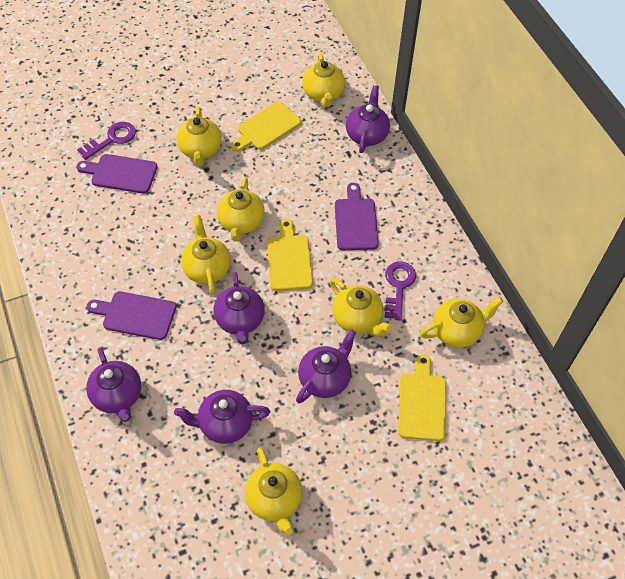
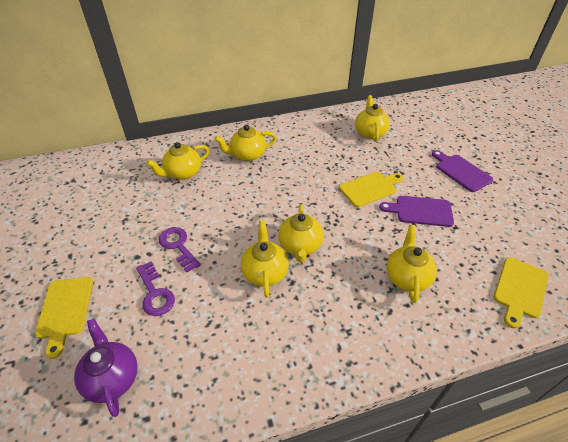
purple cutting board: 3 -> 2
purple teapot: 5 -> 1
yellow teapot: 7 -> 6

